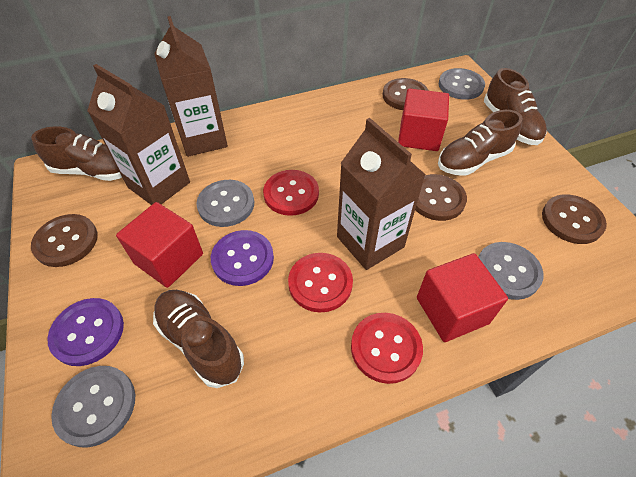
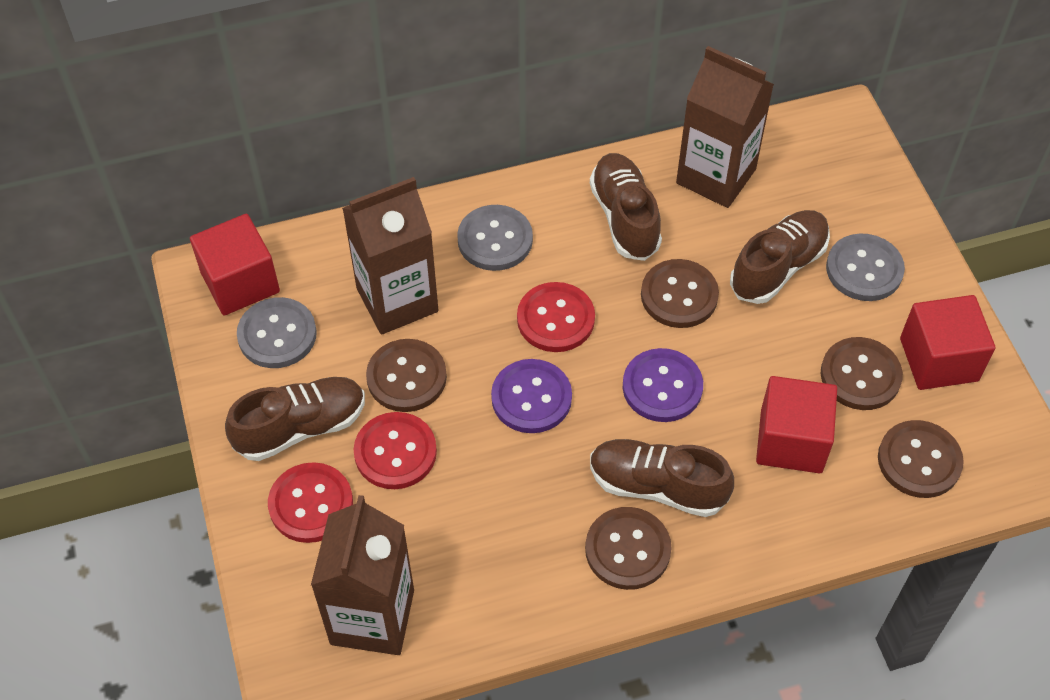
brown button: 4 -> 5
grey button: 4 -> 3

